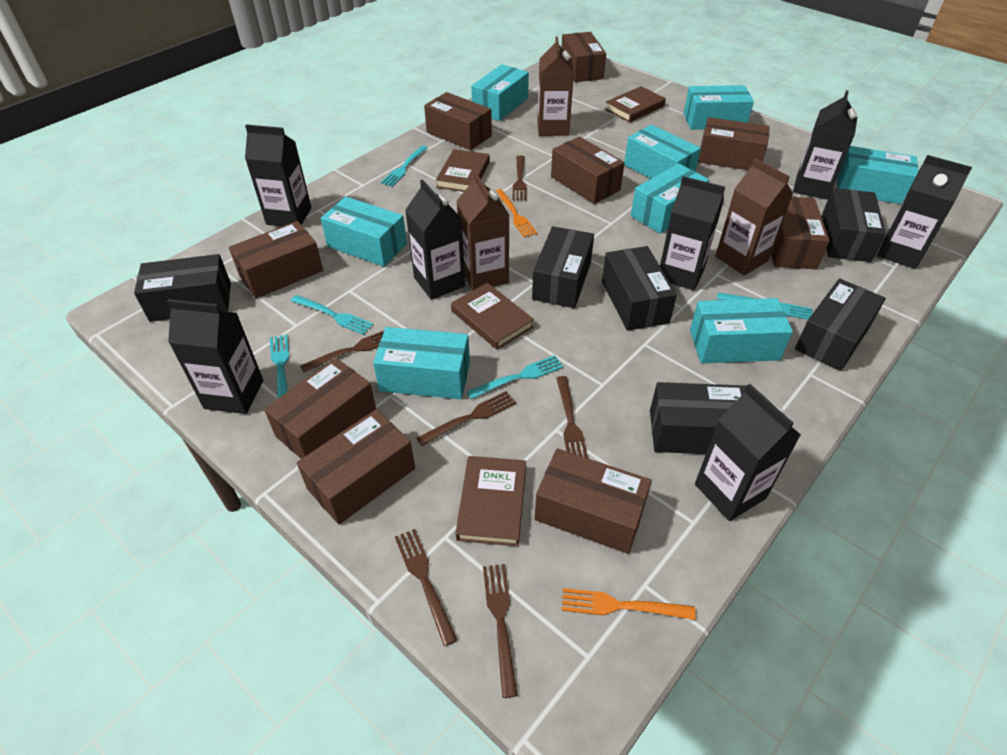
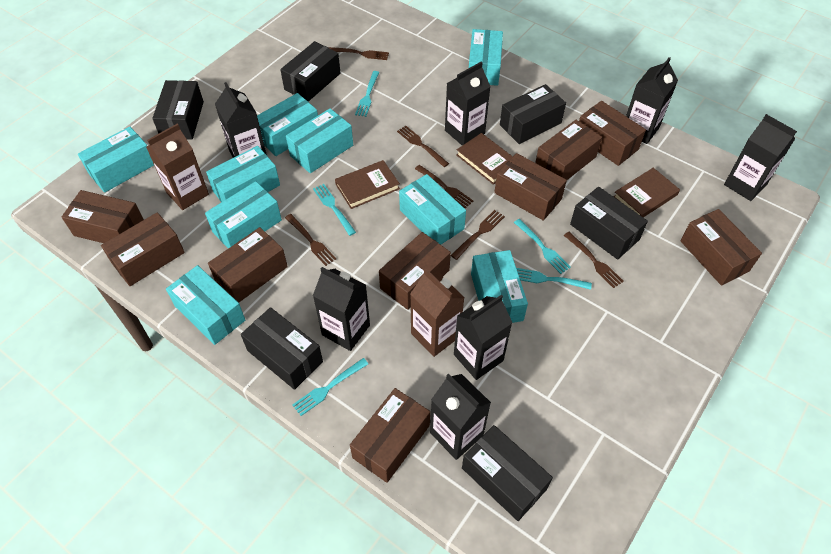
brown book: 4 -> 3
brown carton: 3 -> 2
orange fork: 2 -> 0
turquoise box: 8 -> 9

